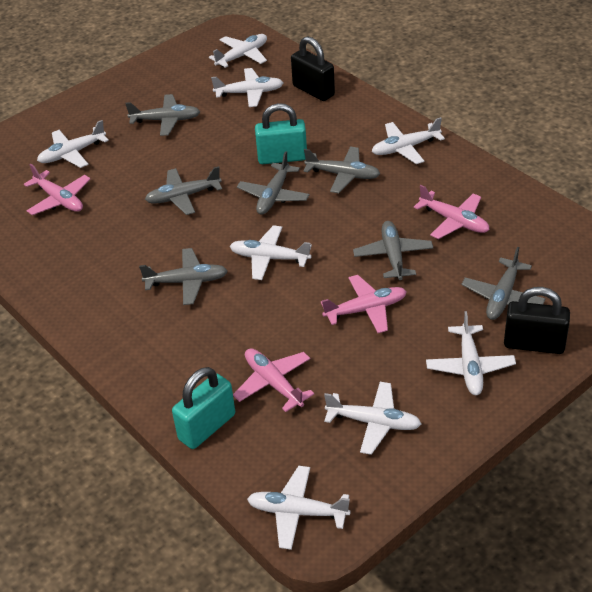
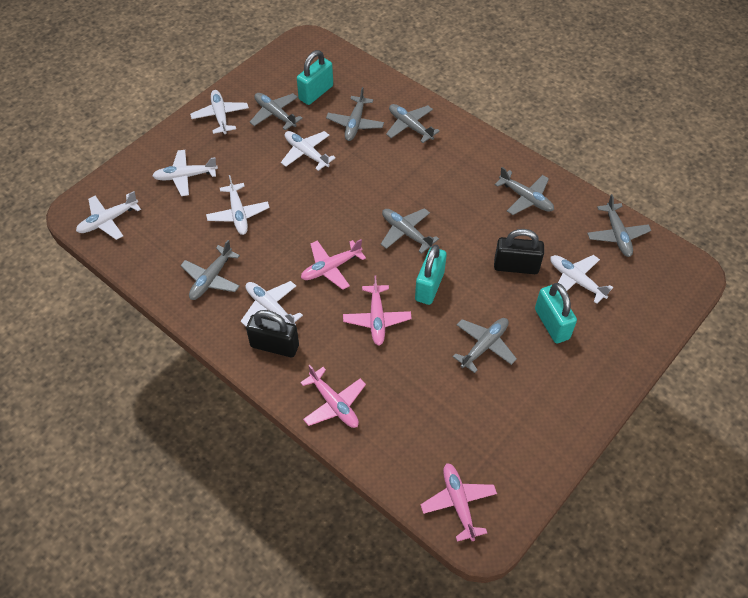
grey plane: 7 -> 8
turquoise padlock: 2 -> 3
white plane: 8 -> 7

